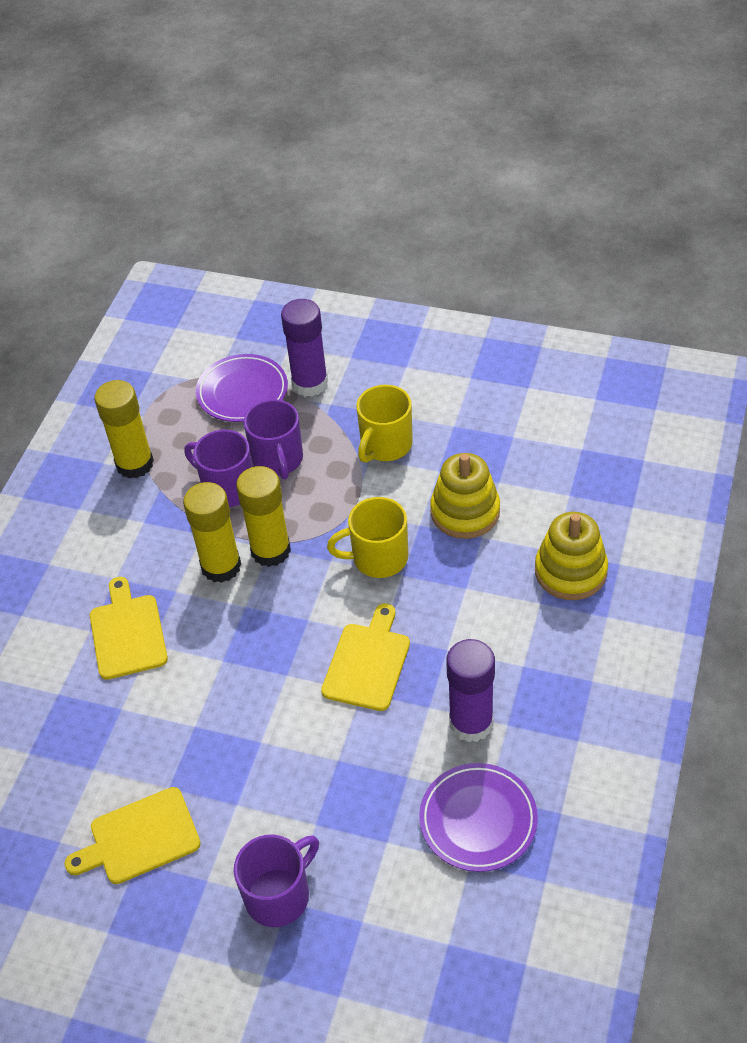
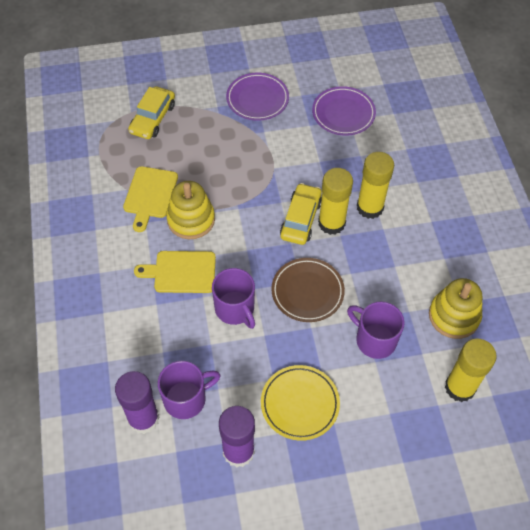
brown plate: 0 -> 1
yellow car: 0 -> 2
yellow cutting board: 3 -> 2
yellow mug: 2 -> 0
yellow plate: 0 -> 1

